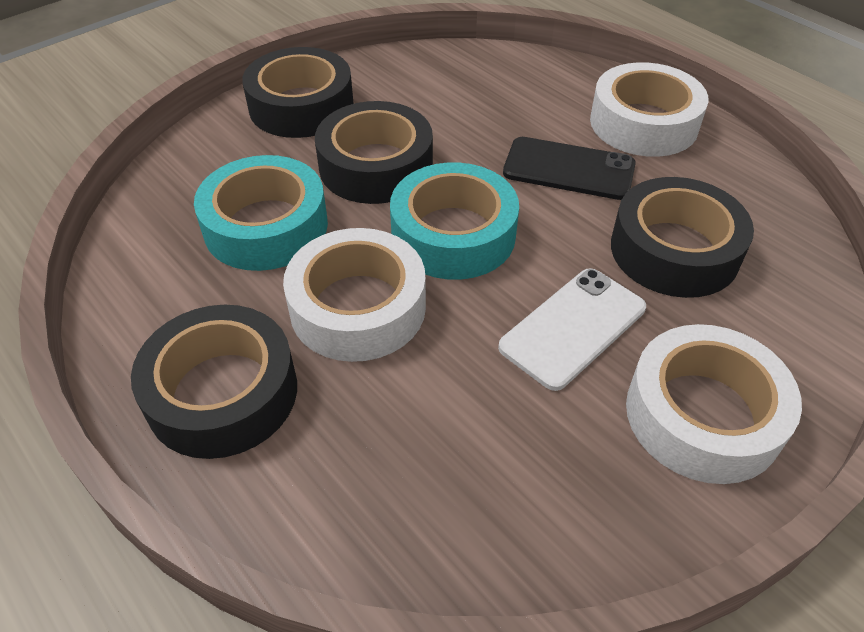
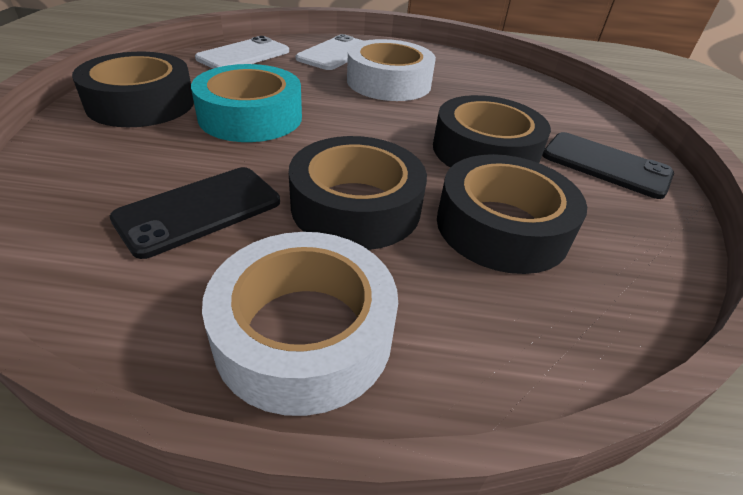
black phone: 1 -> 2
turquoise tape: 2 -> 1
white phone: 1 -> 2
white tape: 3 -> 2

